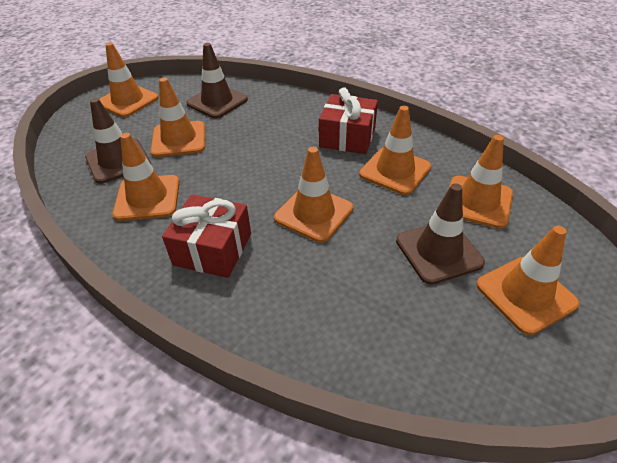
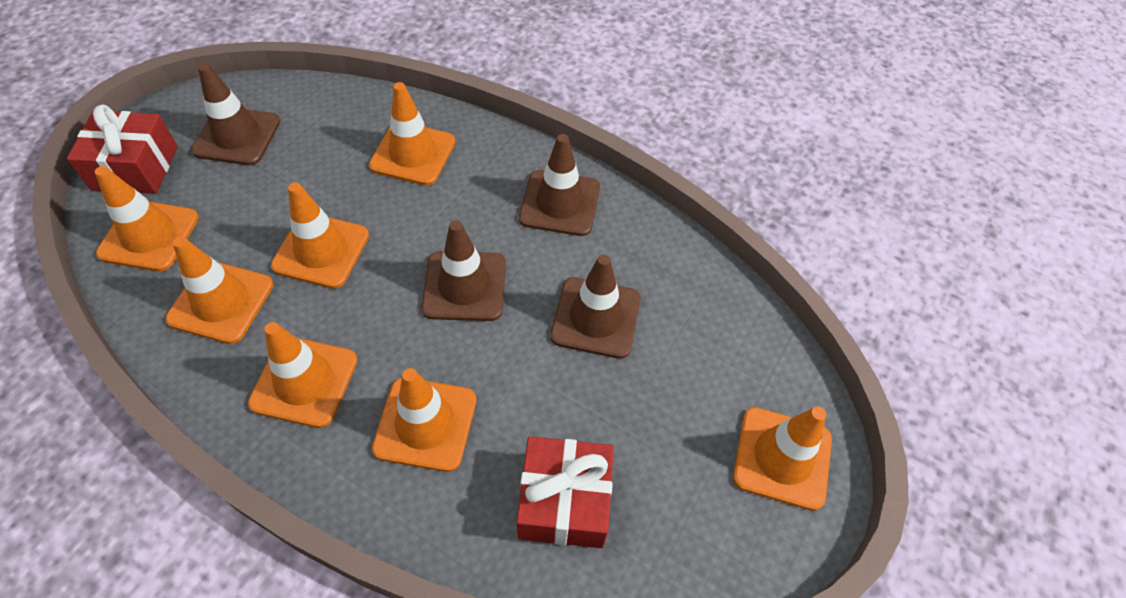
brown traffic cone: 3 -> 4

